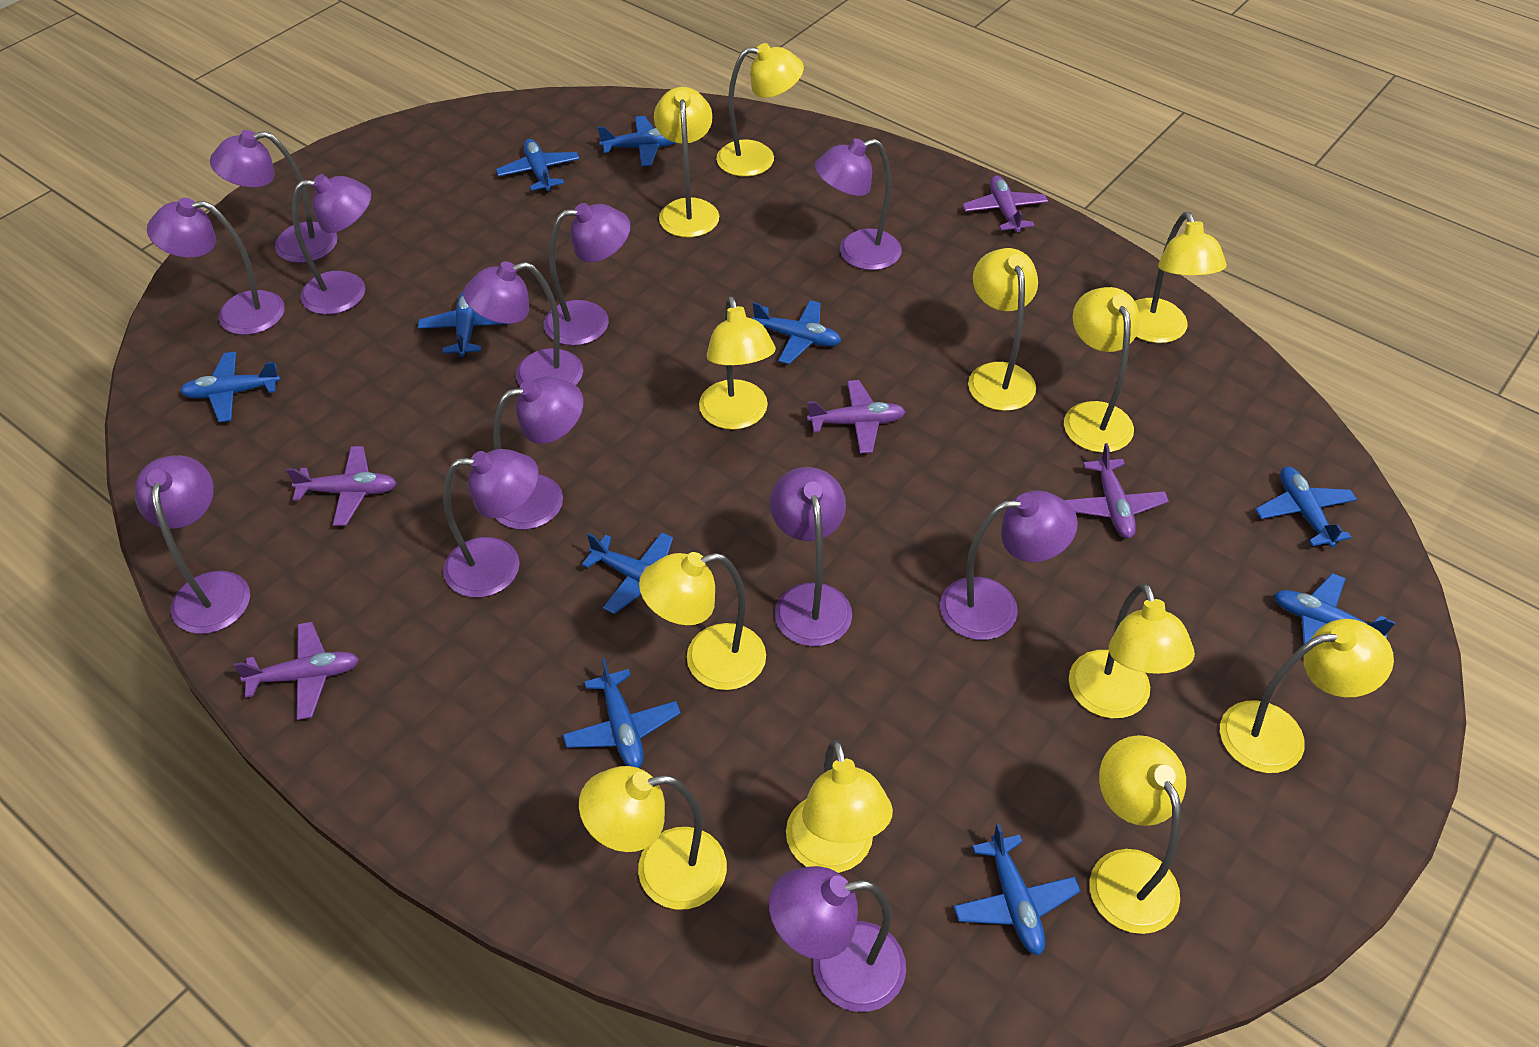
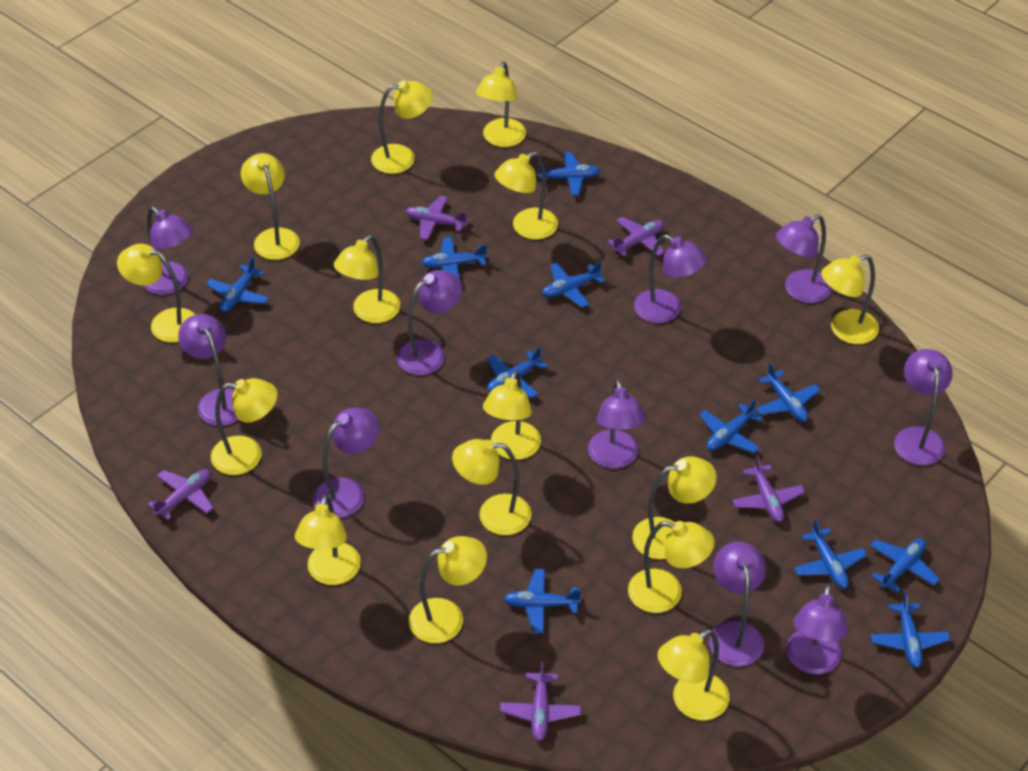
blue plane: 10 -> 11
purple lamp: 12 -> 10
yellow lamp: 12 -> 15

